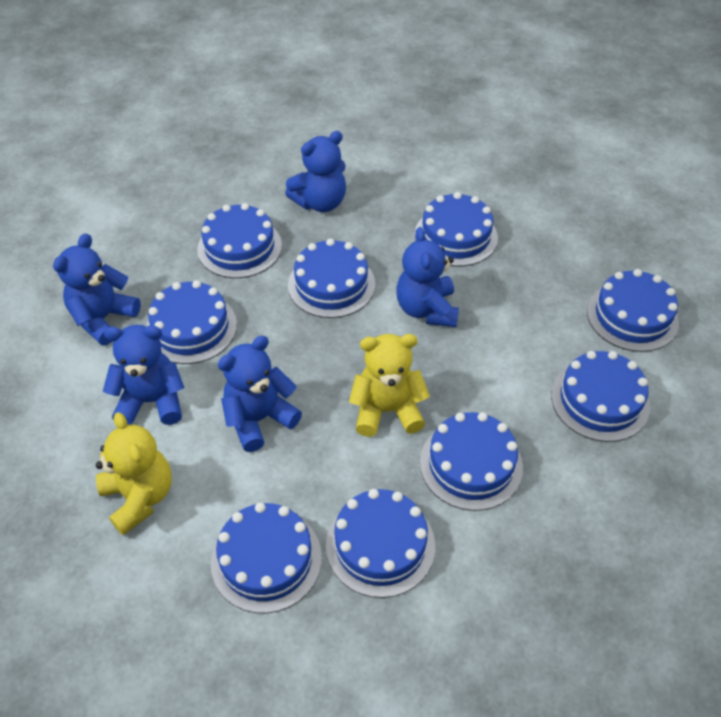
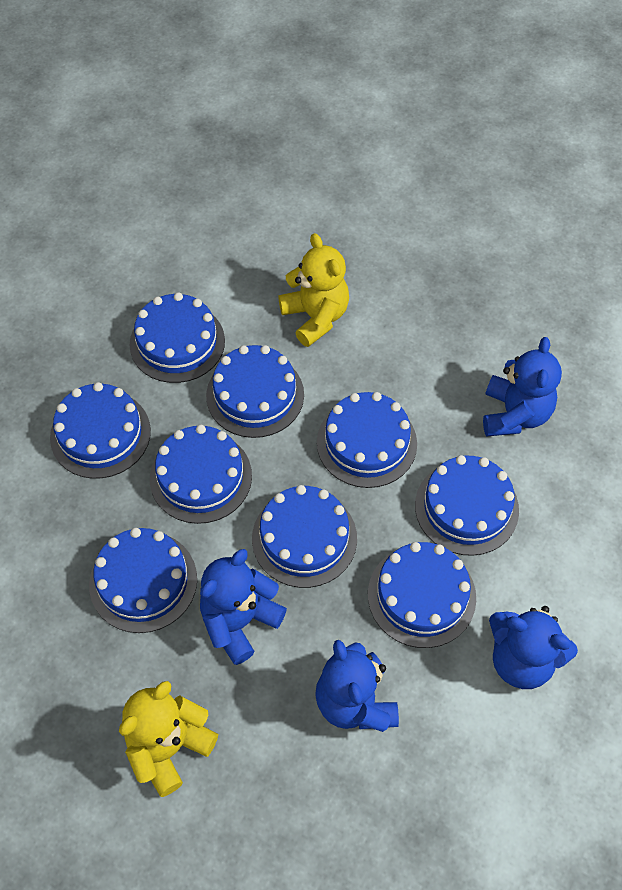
blue teddy bear: 5 -> 4

